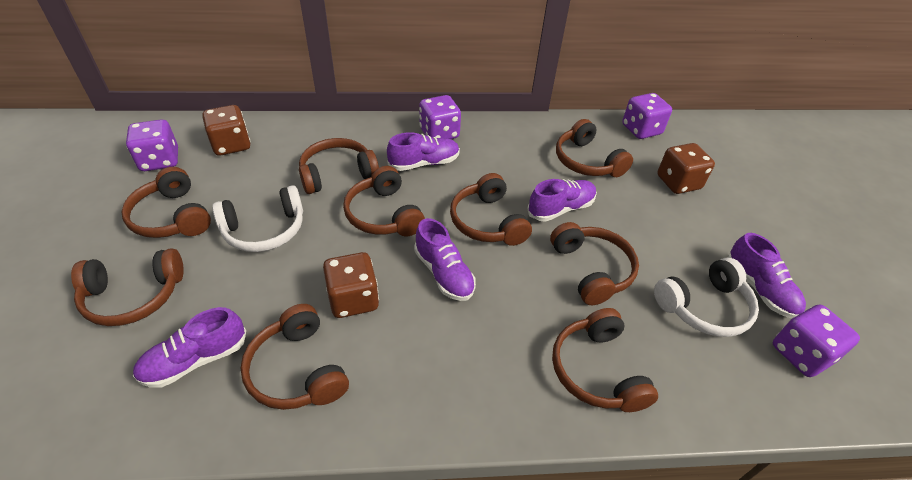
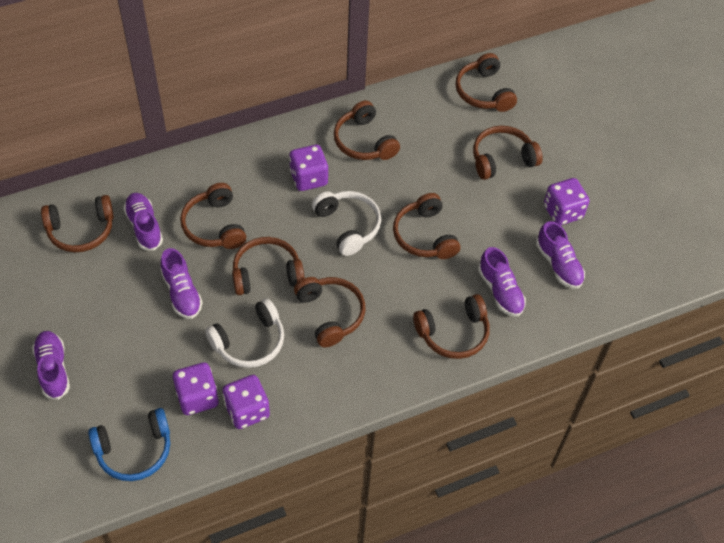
blue headphones: 0 -> 1
brown dice: 3 -> 0

